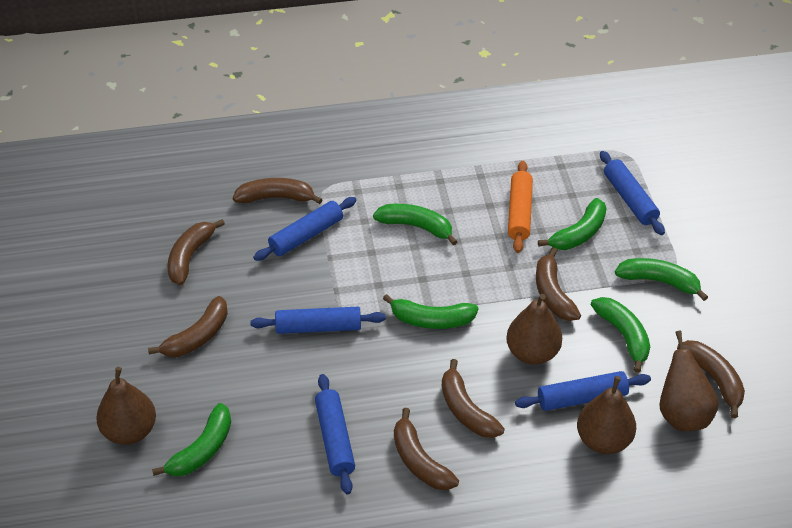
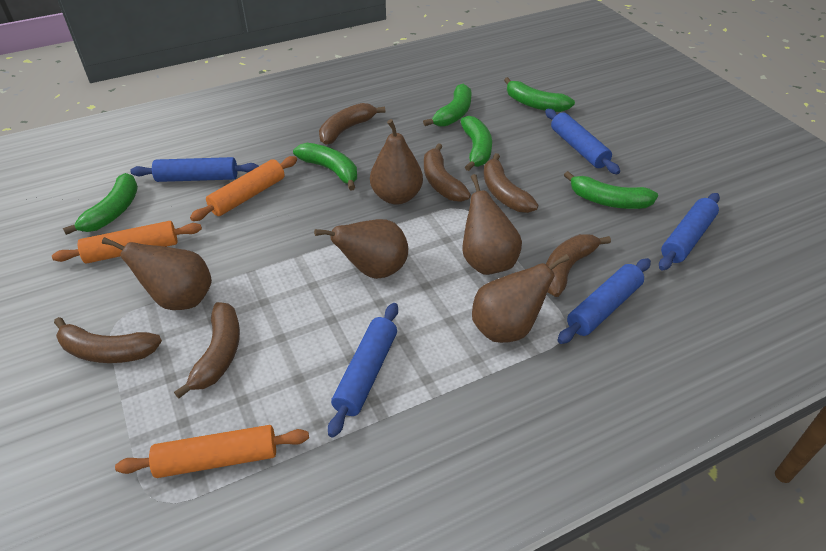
brown banana: 7 -> 6
brown pear: 4 -> 5
orange rolling pin: 1 -> 3

